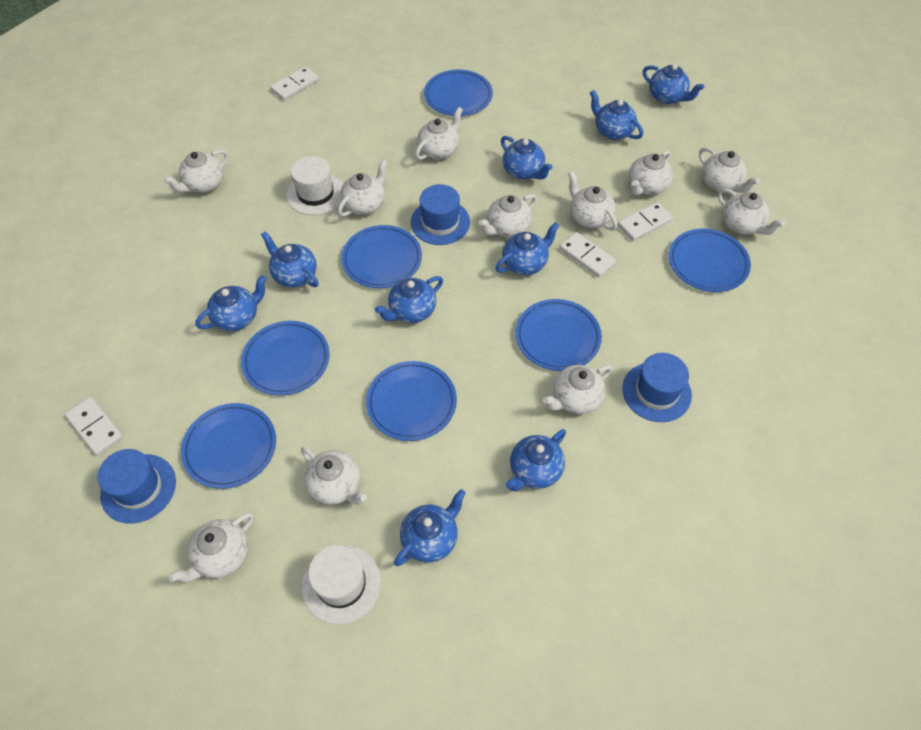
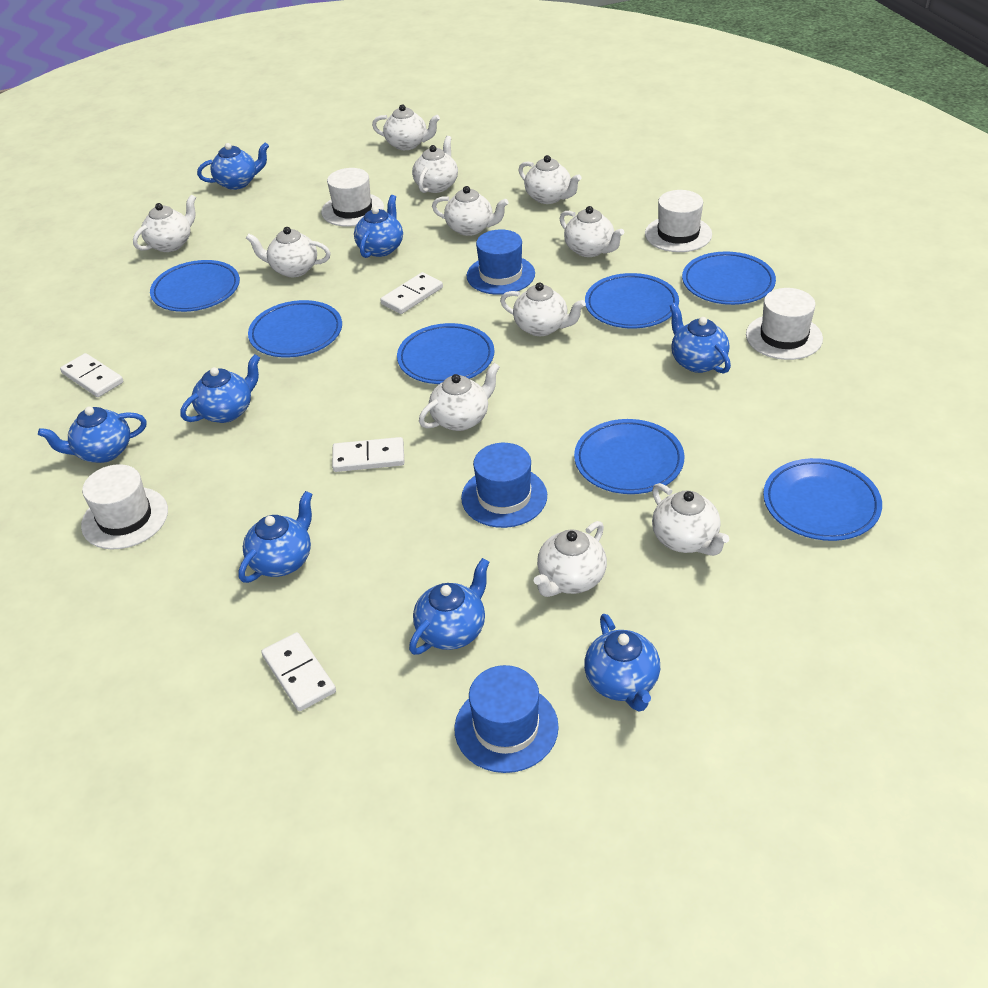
blue teapot: 9 -> 8
white hat: 2 -> 4

